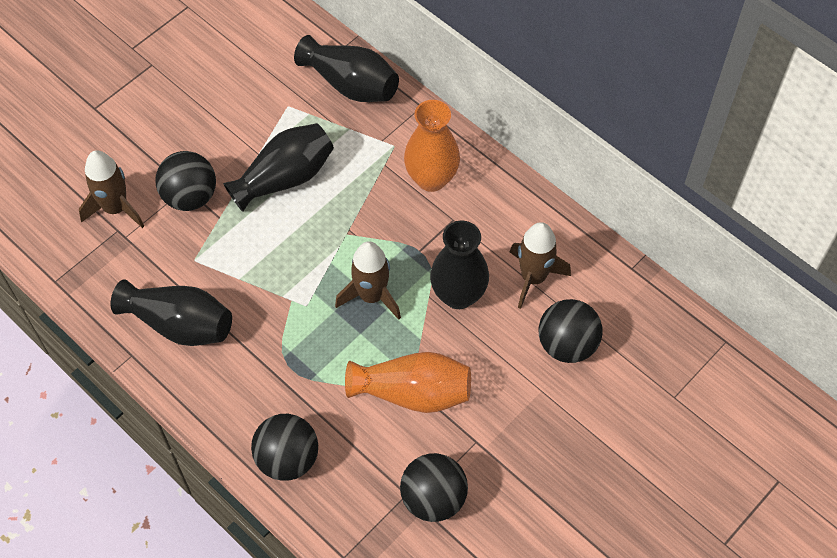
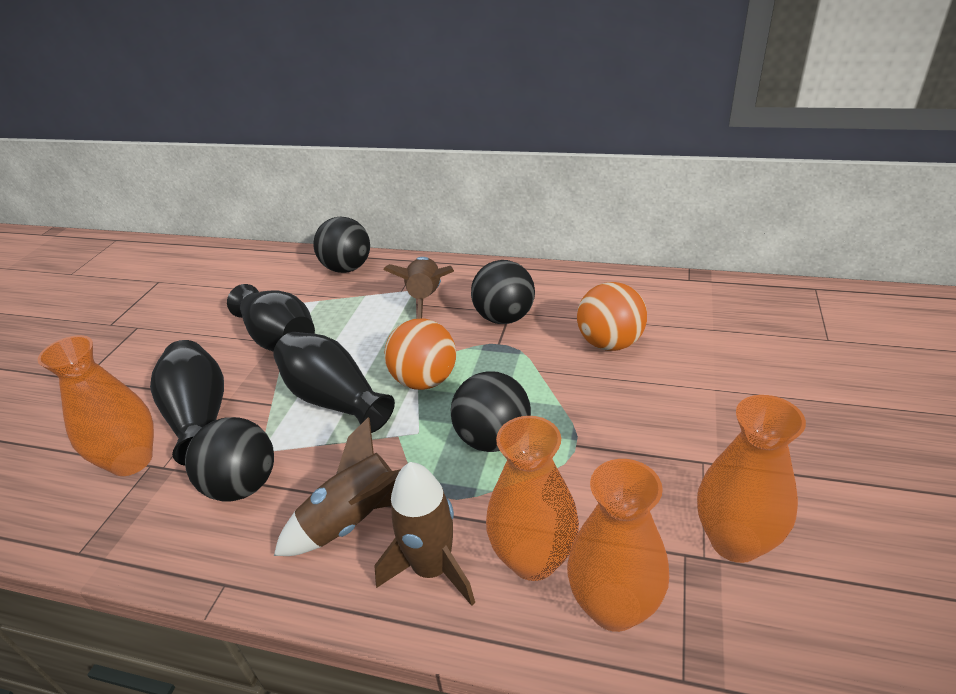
black vase: 4 -> 3
orange ball: 0 -> 2
orange vase: 2 -> 4

